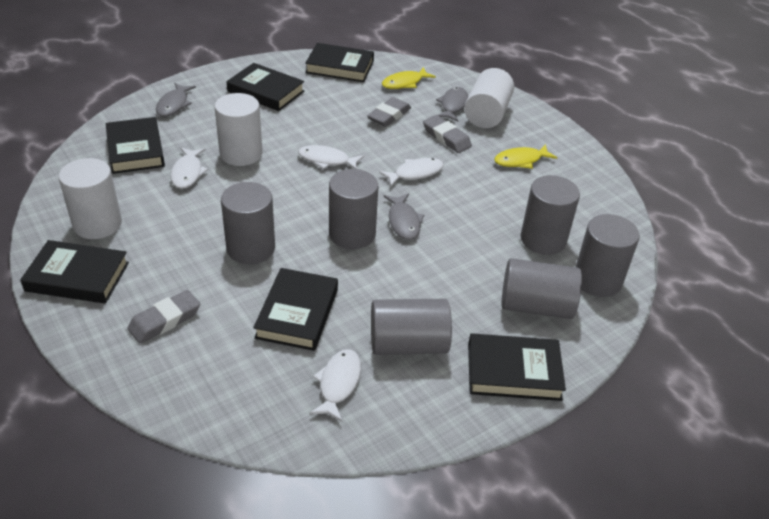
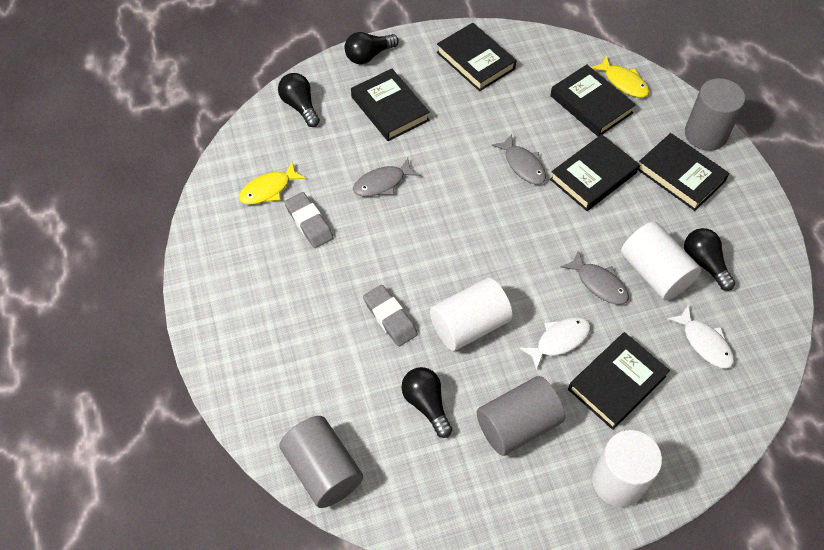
black light bulb: 0 -> 4
grey cylinder: 6 -> 3
grey eraser: 3 -> 2
white fish: 4 -> 2

